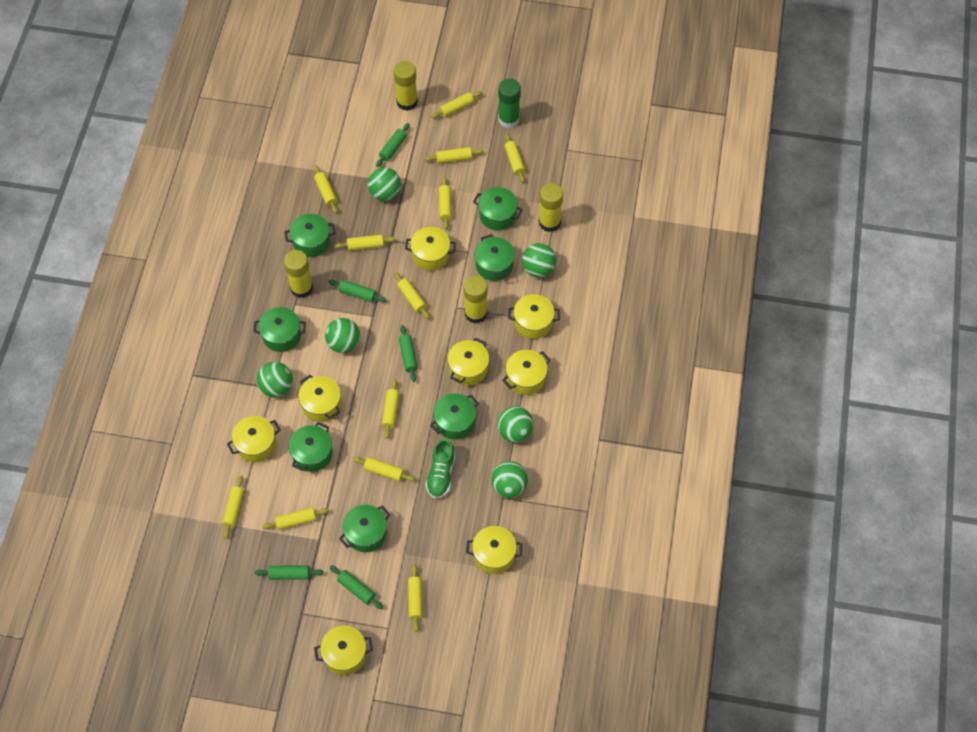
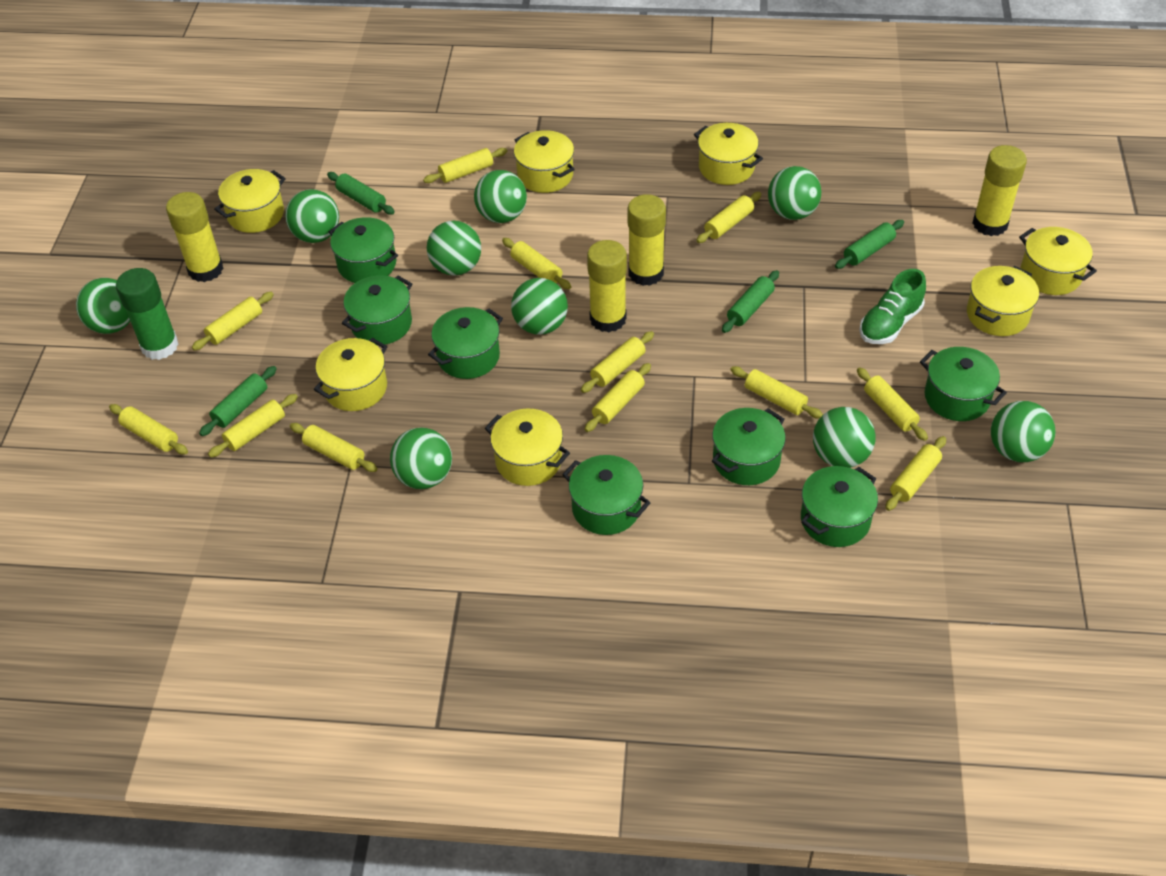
green ball: 6 -> 9
green rolling pin: 5 -> 4
yellow pot: 8 -> 7

